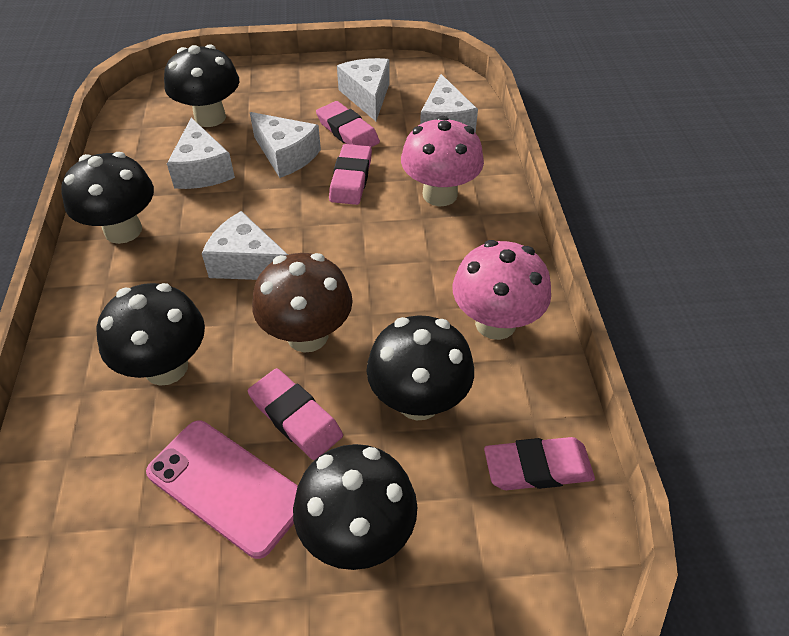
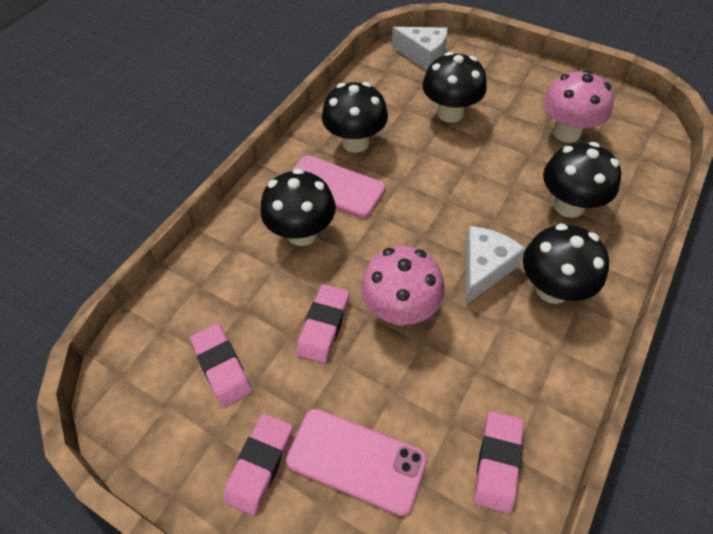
brown mushroom: 1 -> 0
pink phone: 1 -> 2
white cheese: 5 -> 2

